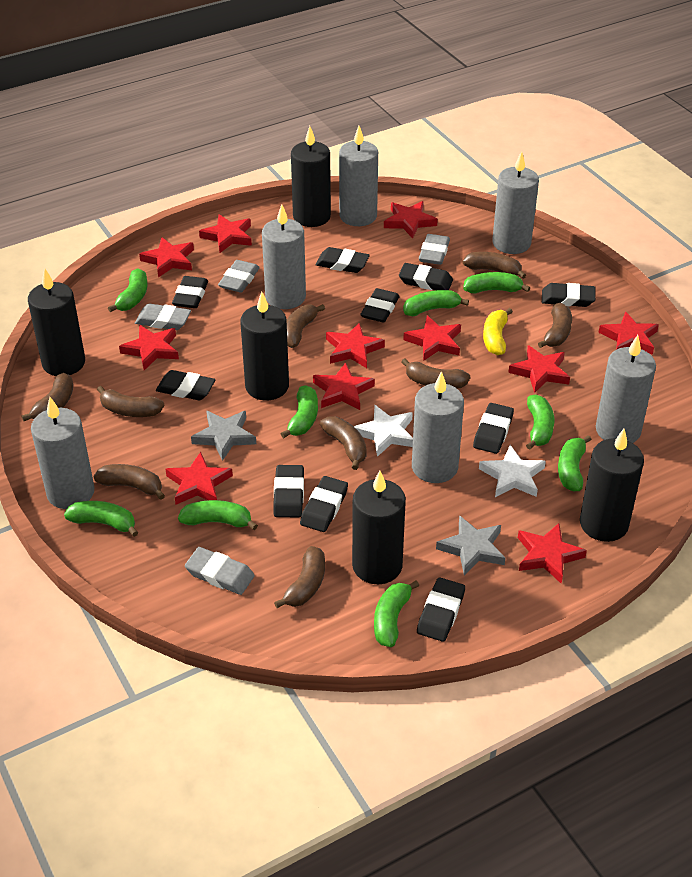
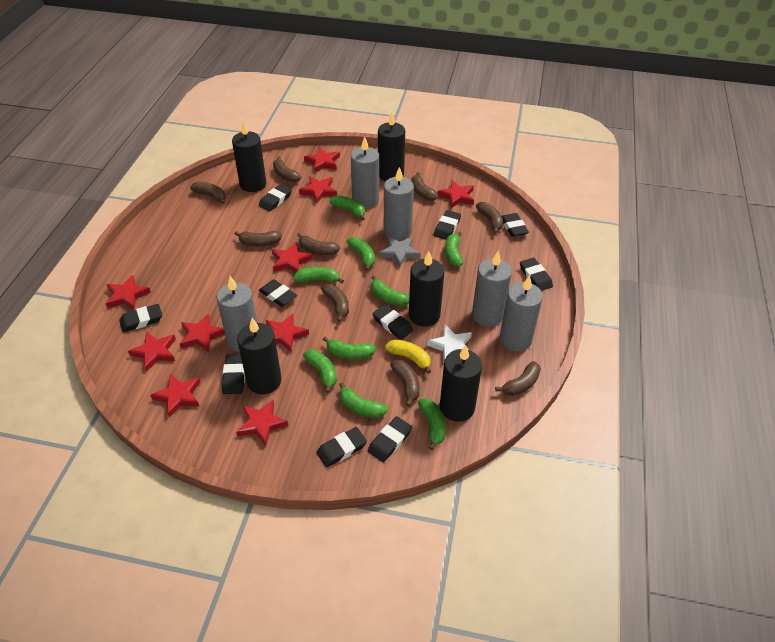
grey candle: 6 -> 5
grey eraser: 4 -> 0
grey star: 2 -> 1
red star: 11 -> 10
white star: 2 -> 1

